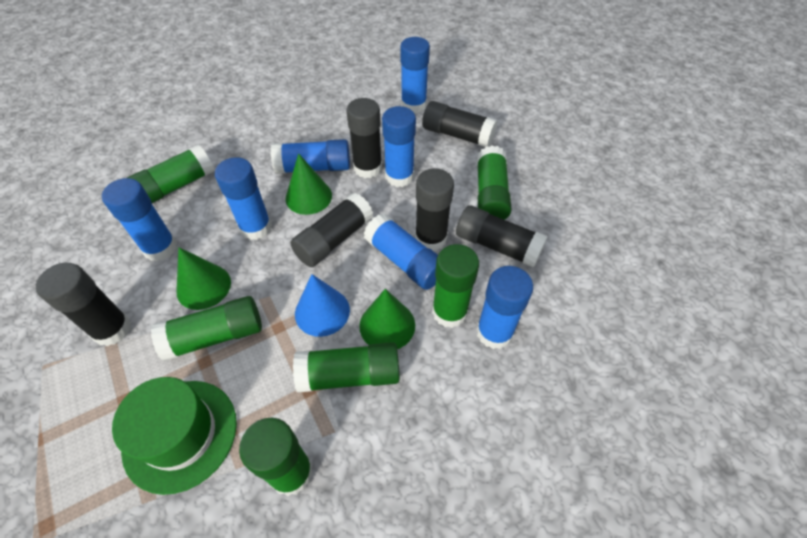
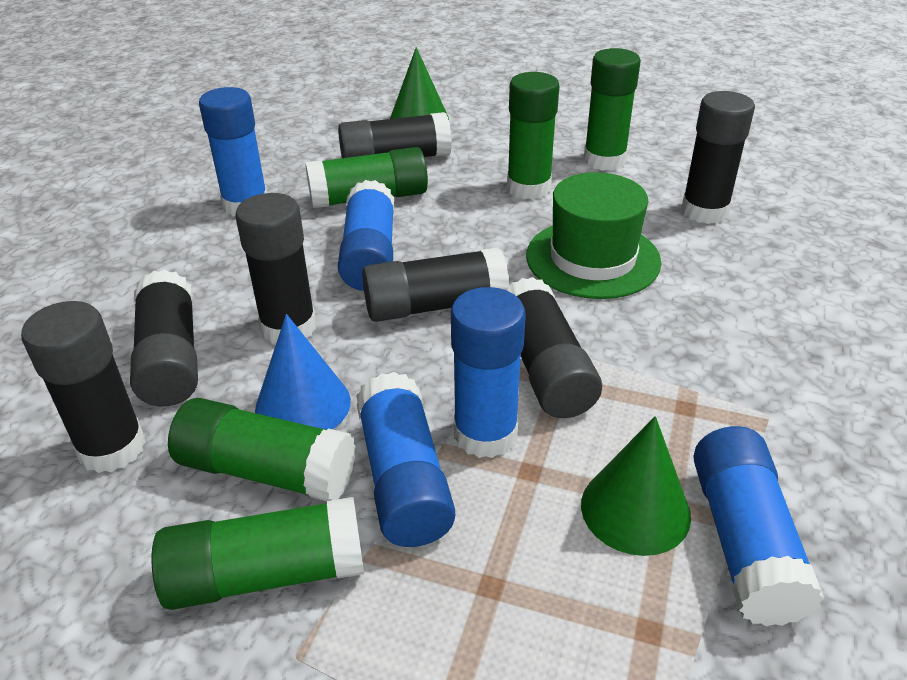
black glue stick: 6 -> 7
blue glue stick: 7 -> 5
green cone: 3 -> 2
green glue stick: 6 -> 5

